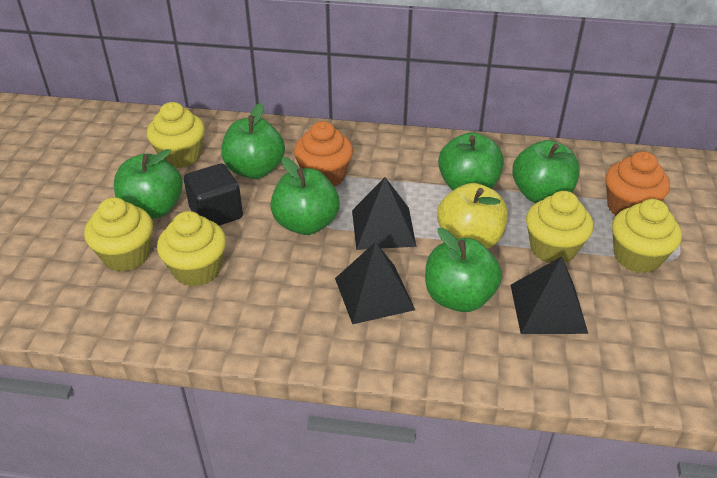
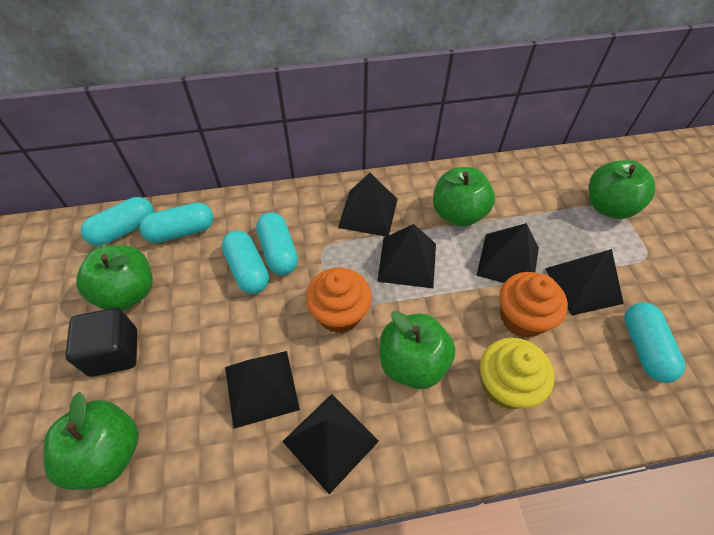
black pyramid: 3 -> 6
green apple: 6 -> 5
turquoise capsule: 0 -> 5
yellow apple: 1 -> 0
yellow cupcake: 5 -> 1

